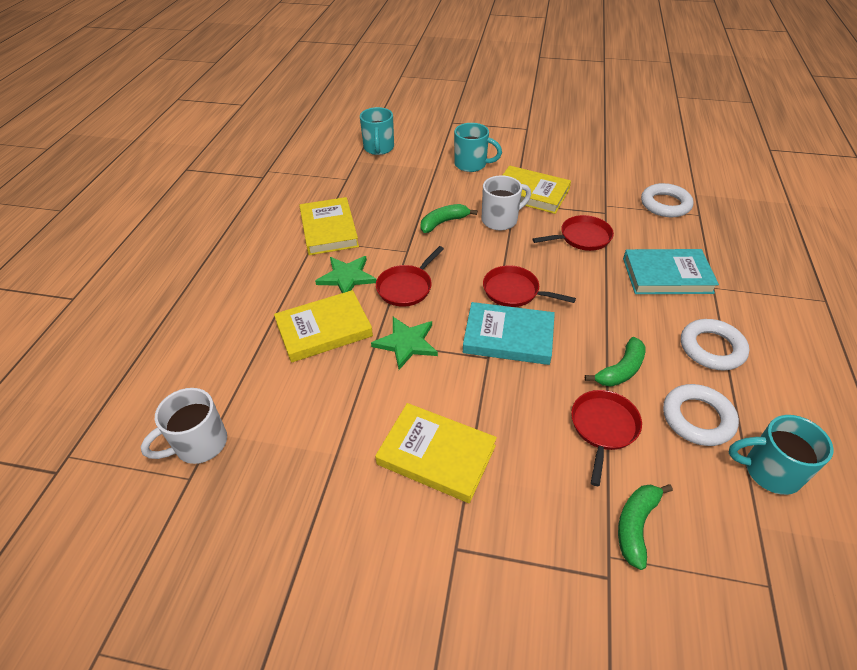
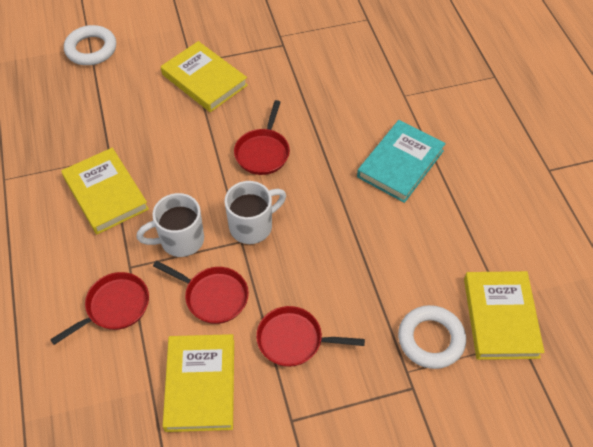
green banana: 3 -> 0
green star: 2 -> 0
turquoise book: 2 -> 1
turquoise mug: 3 -> 0
white ring: 3 -> 2

